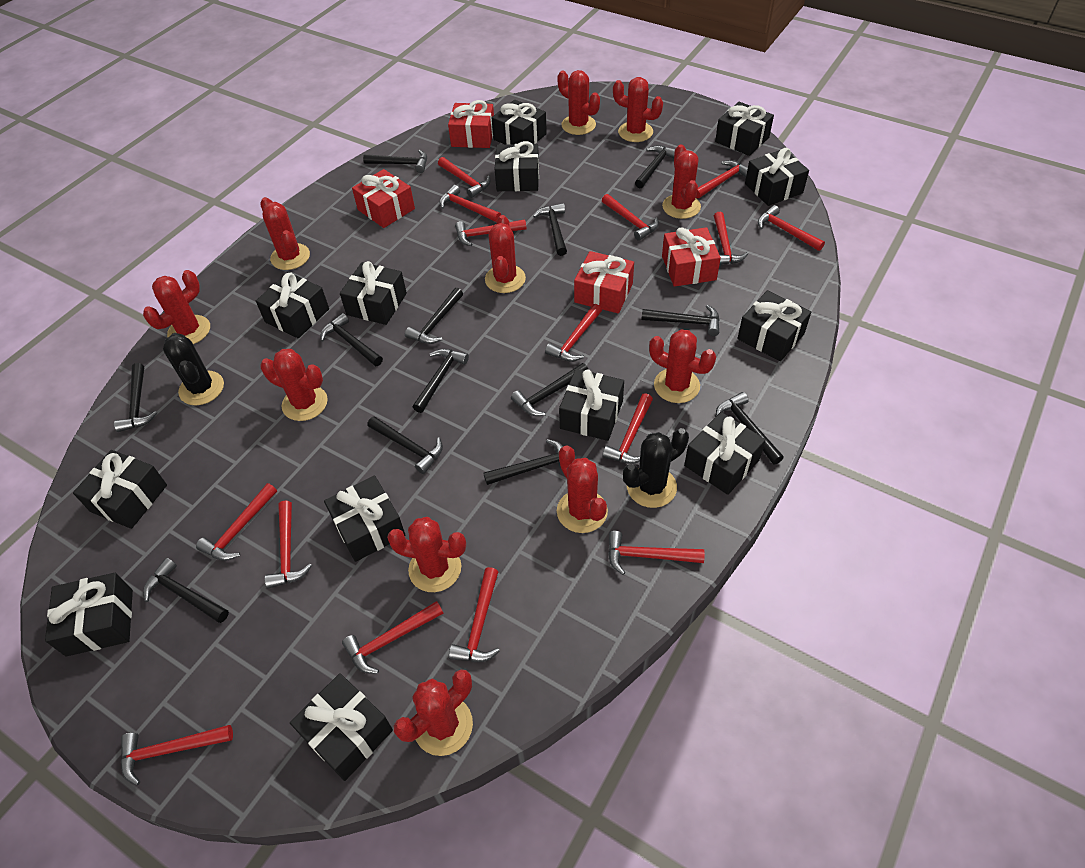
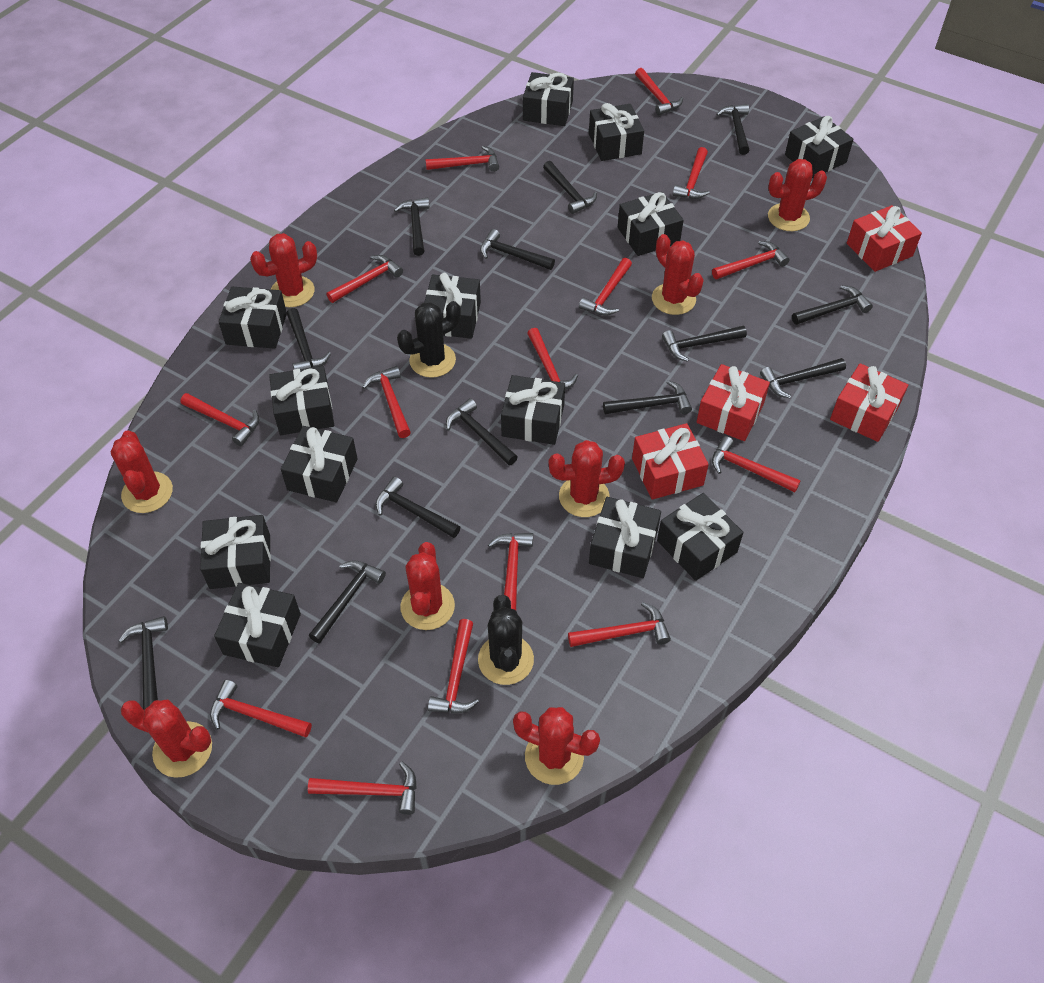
red cactus: 11 -> 8

